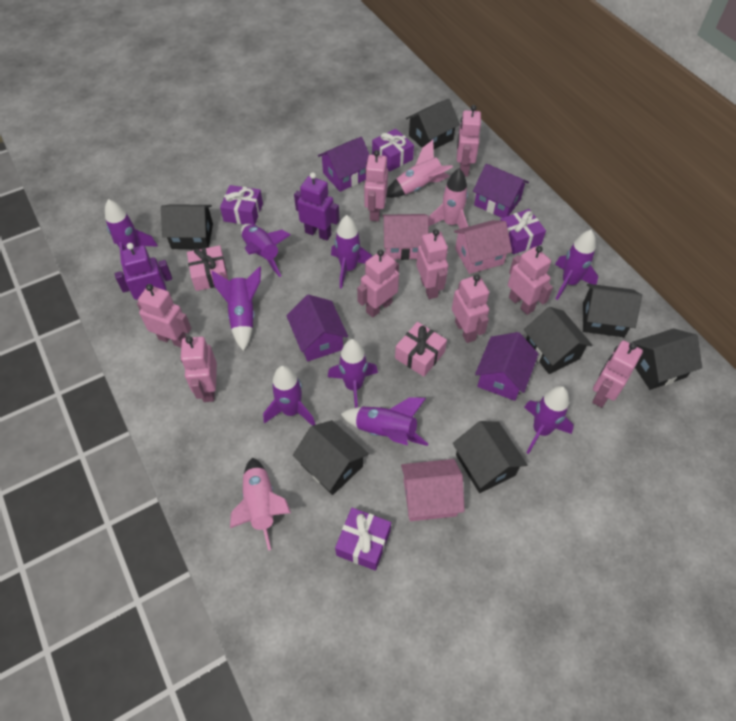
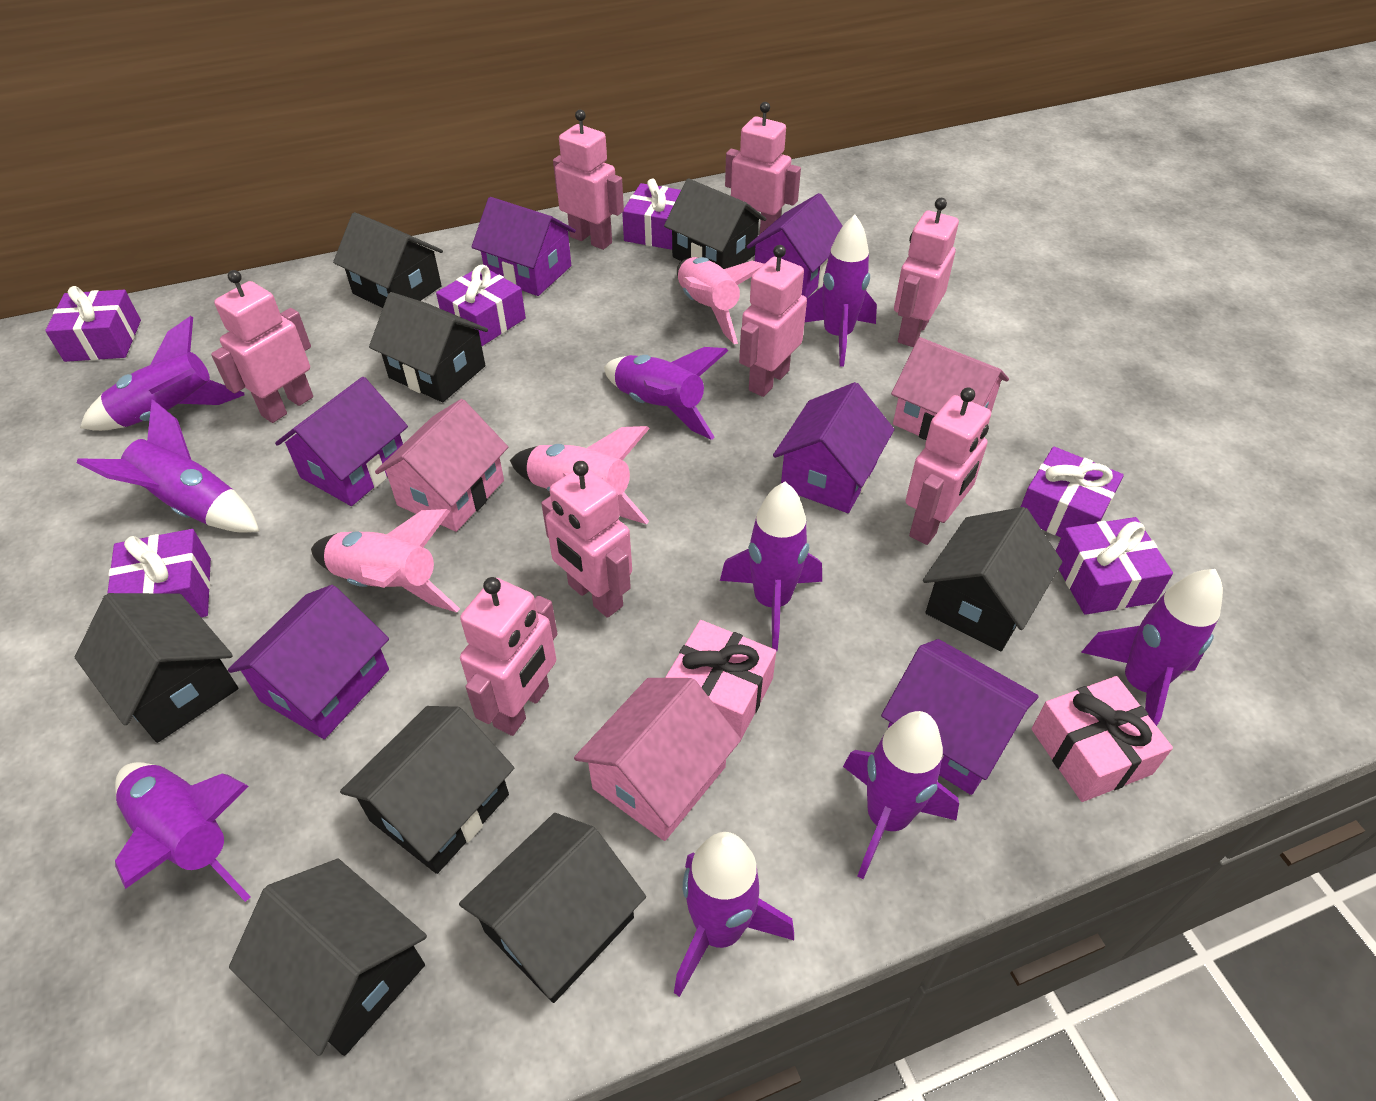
black house: 7 -> 8
pink robot: 9 -> 8
purple gift: 4 -> 6
purple house: 4 -> 6
purple robot: 2 -> 0

